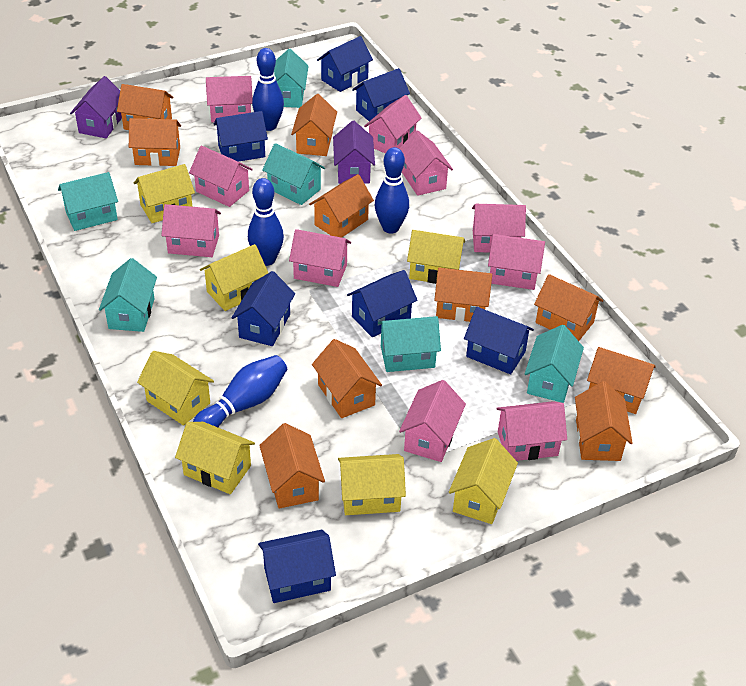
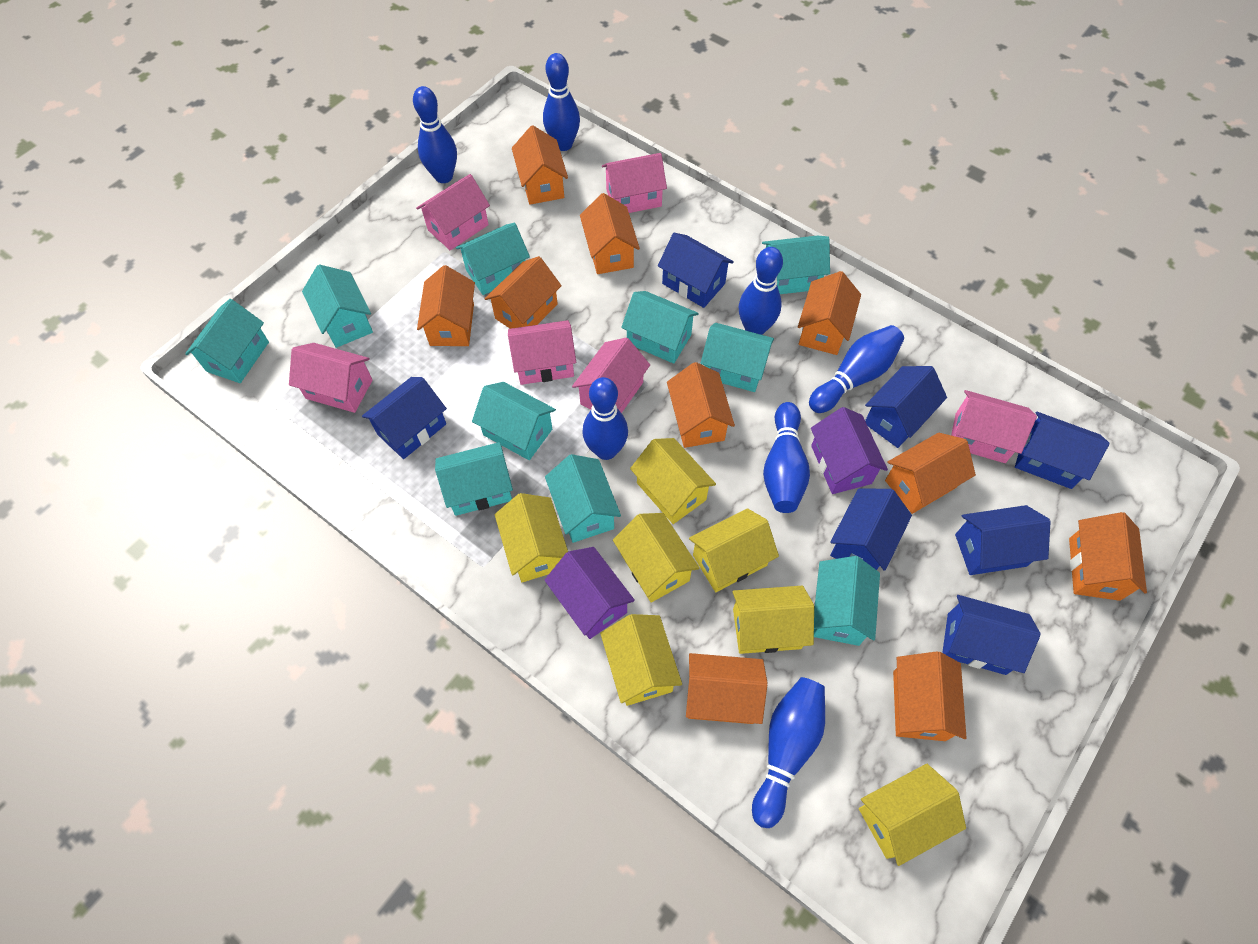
blue bowling pin: 4 -> 7
pink house: 10 -> 6
turquoise house: 6 -> 10

